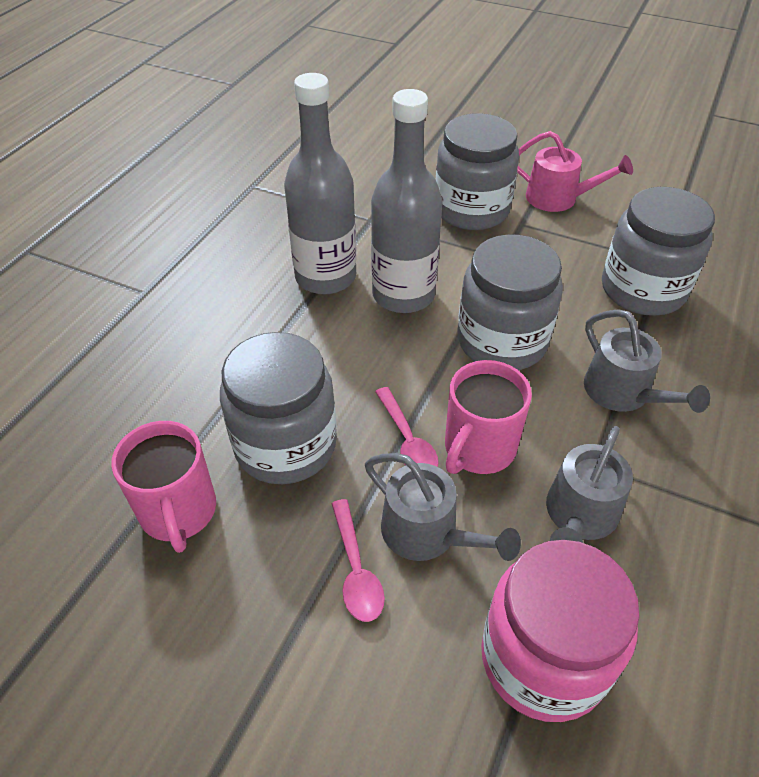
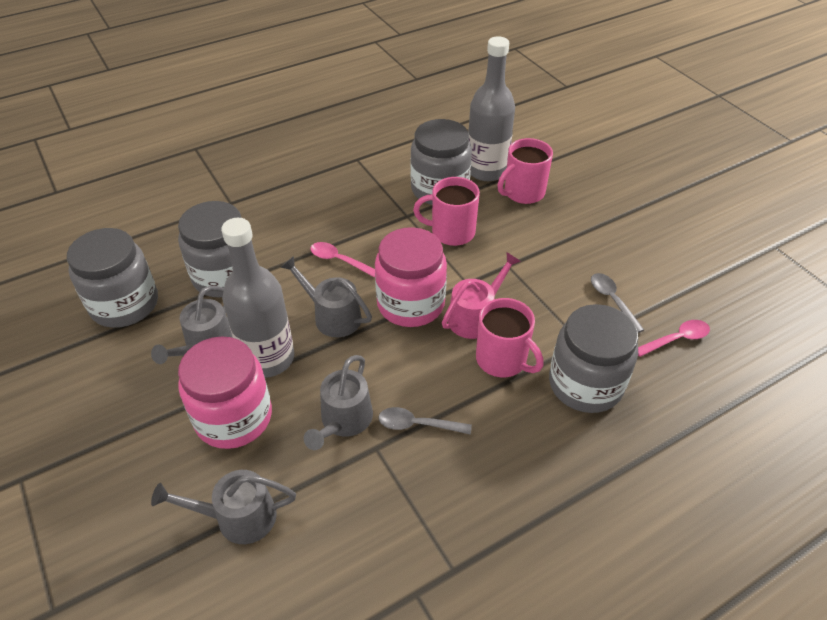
grey spoon: 0 -> 2
grey watering can: 3 -> 4
pink jar: 1 -> 2
pink mug: 2 -> 3

